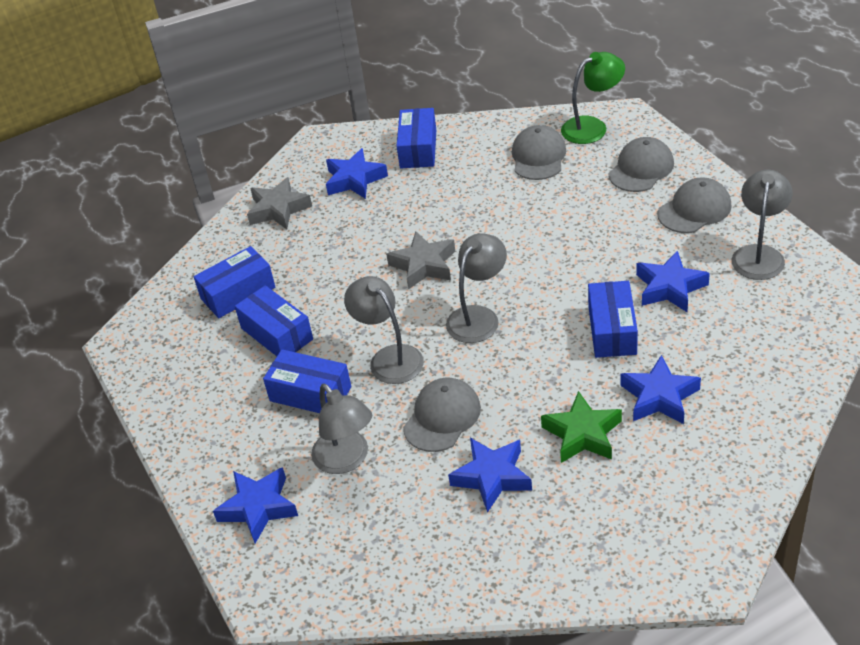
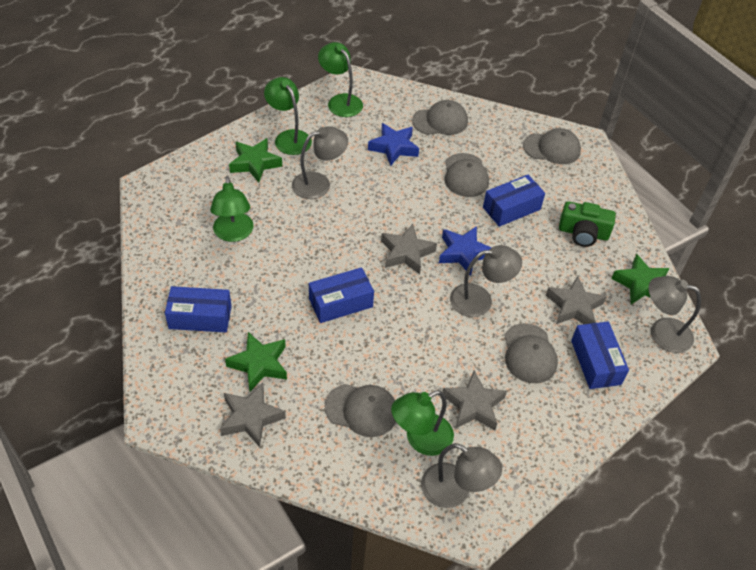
blue box: 5 -> 4
blue star: 5 -> 2
green camera: 0 -> 1
green lamp: 1 -> 4
green star: 1 -> 3
grey cap: 4 -> 5
grey star: 2 -> 4

